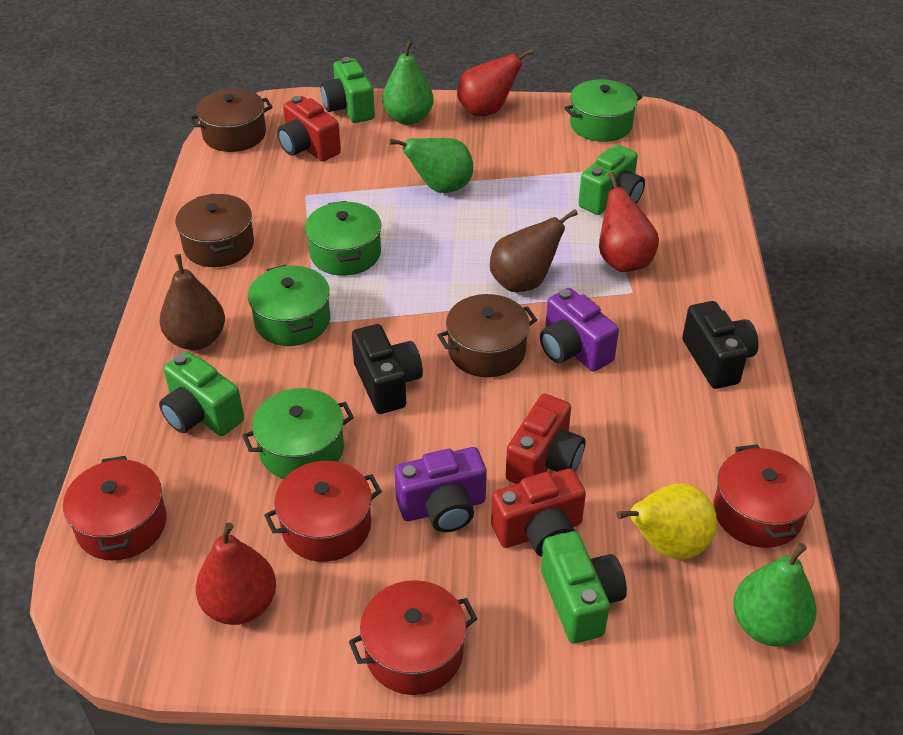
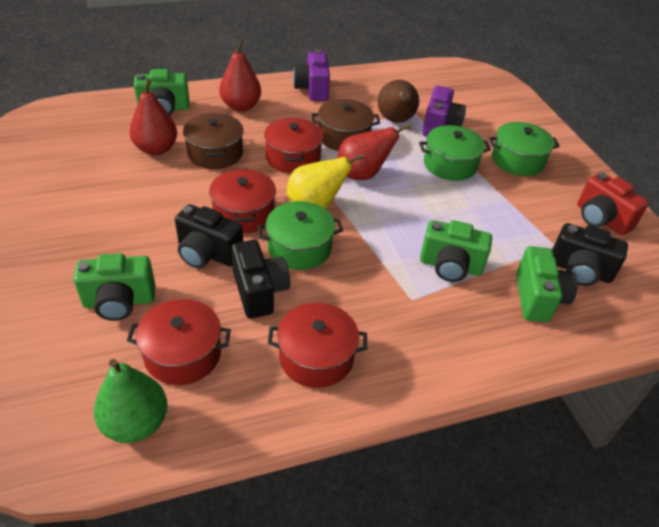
black camera: 2 -> 3
brown pear: 2 -> 1
brown pot: 3 -> 2
green pear: 3 -> 1
green pot: 4 -> 3
red camera: 3 -> 1

